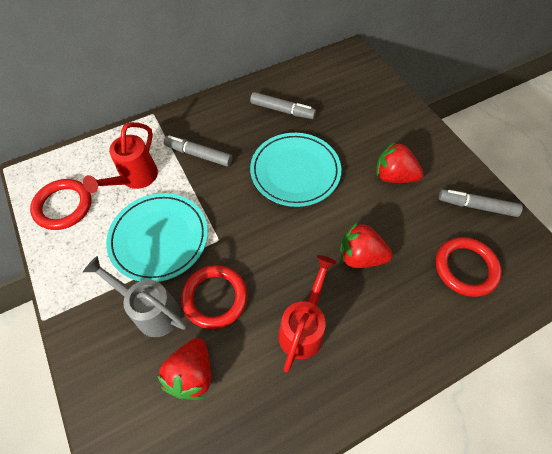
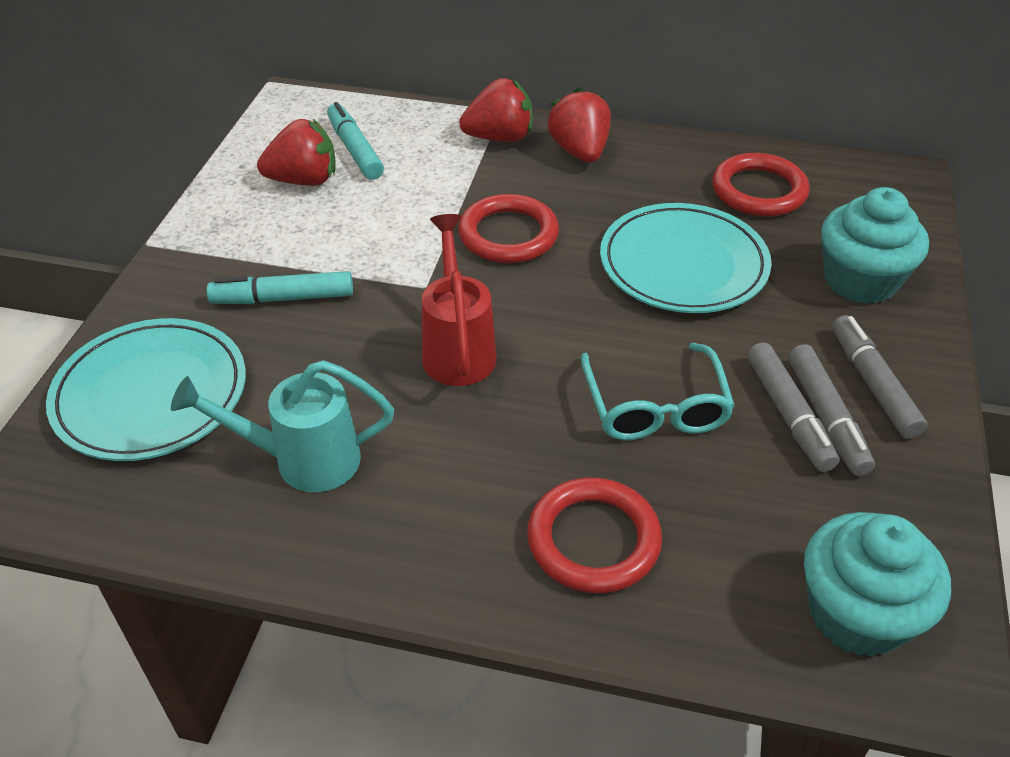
grey watering can: 1 -> 0
red watering can: 2 -> 1
turquoise cupcake: 0 -> 2
turquoise glasses: 0 -> 1
turquoise marker: 0 -> 2
turquoise watering can: 0 -> 1

